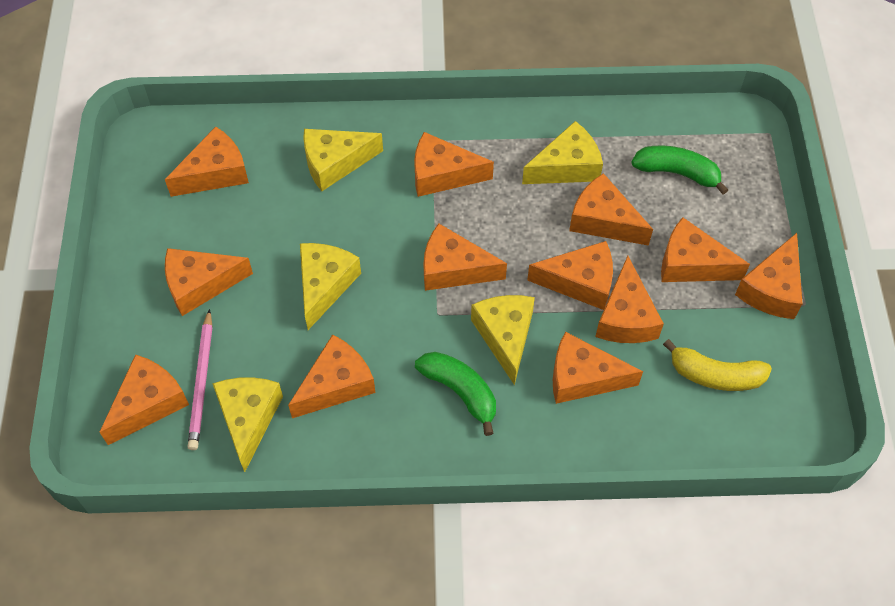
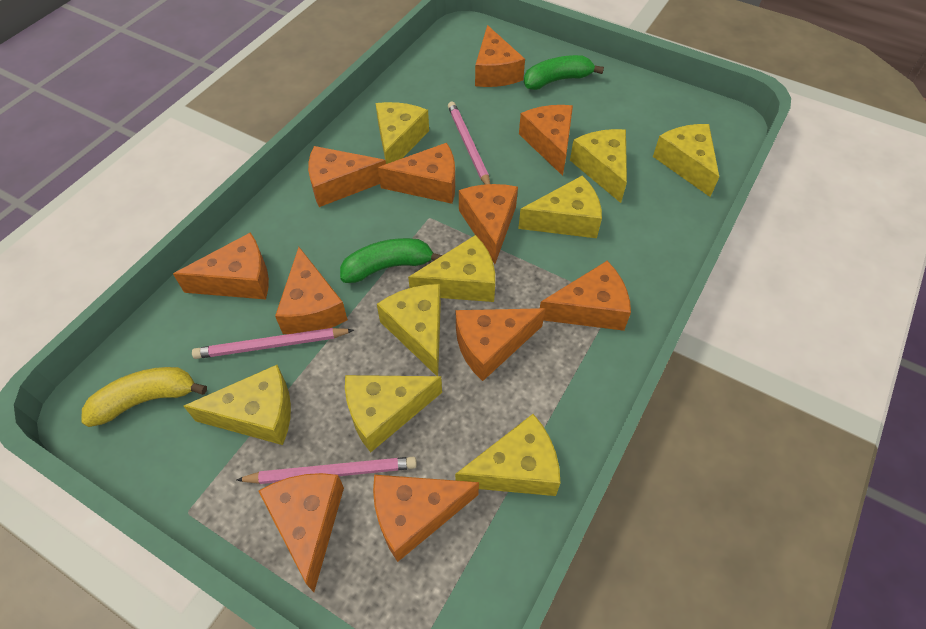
orange cheese: 12 -> 11
pink pencil: 1 -> 3
yellow cheese: 5 -> 9

